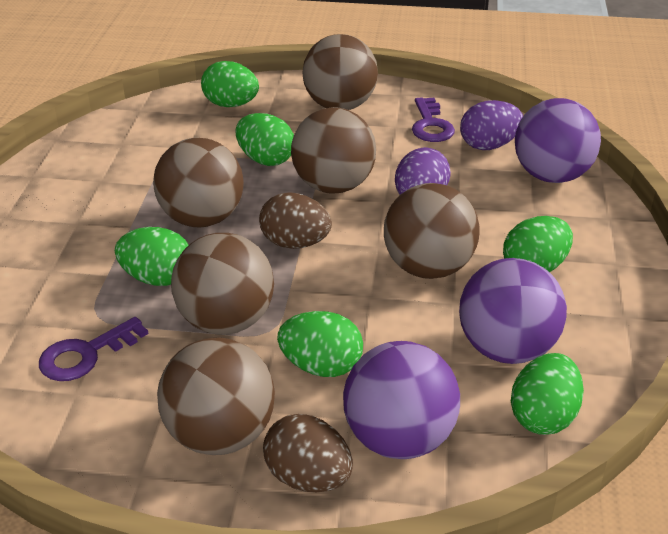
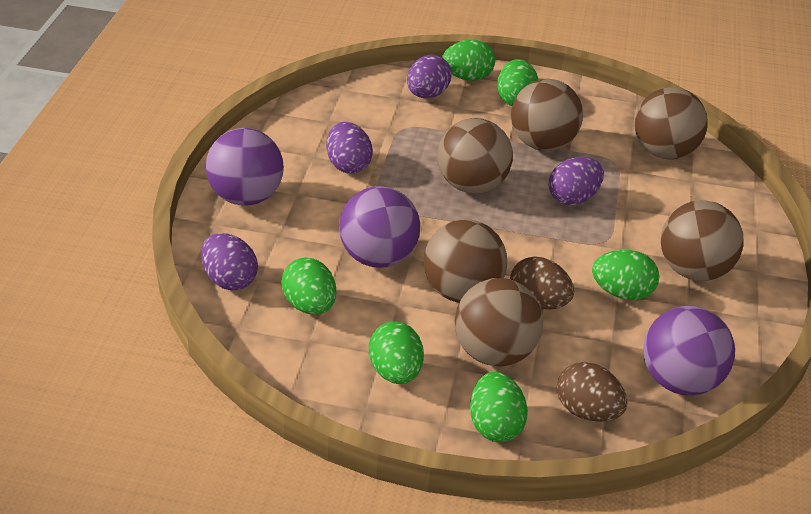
purple egg: 2 -> 4
purple key: 2 -> 0

